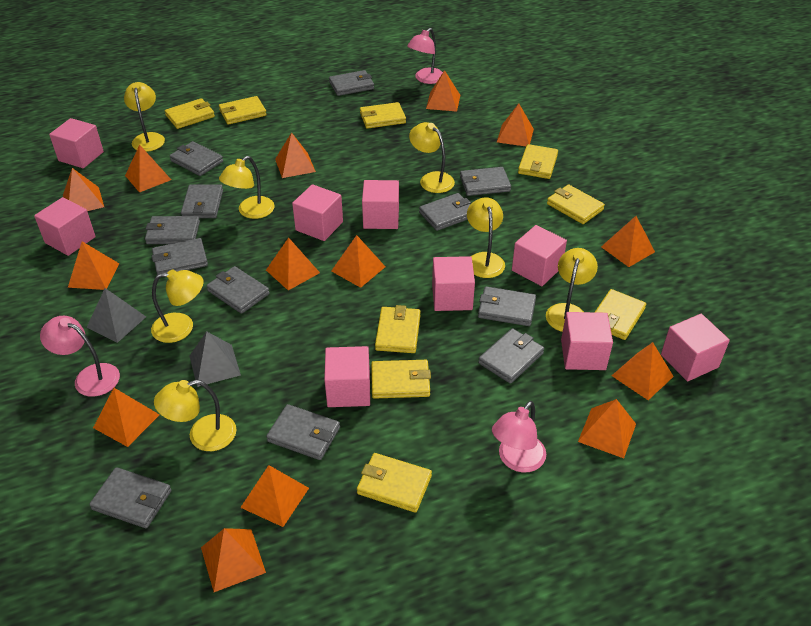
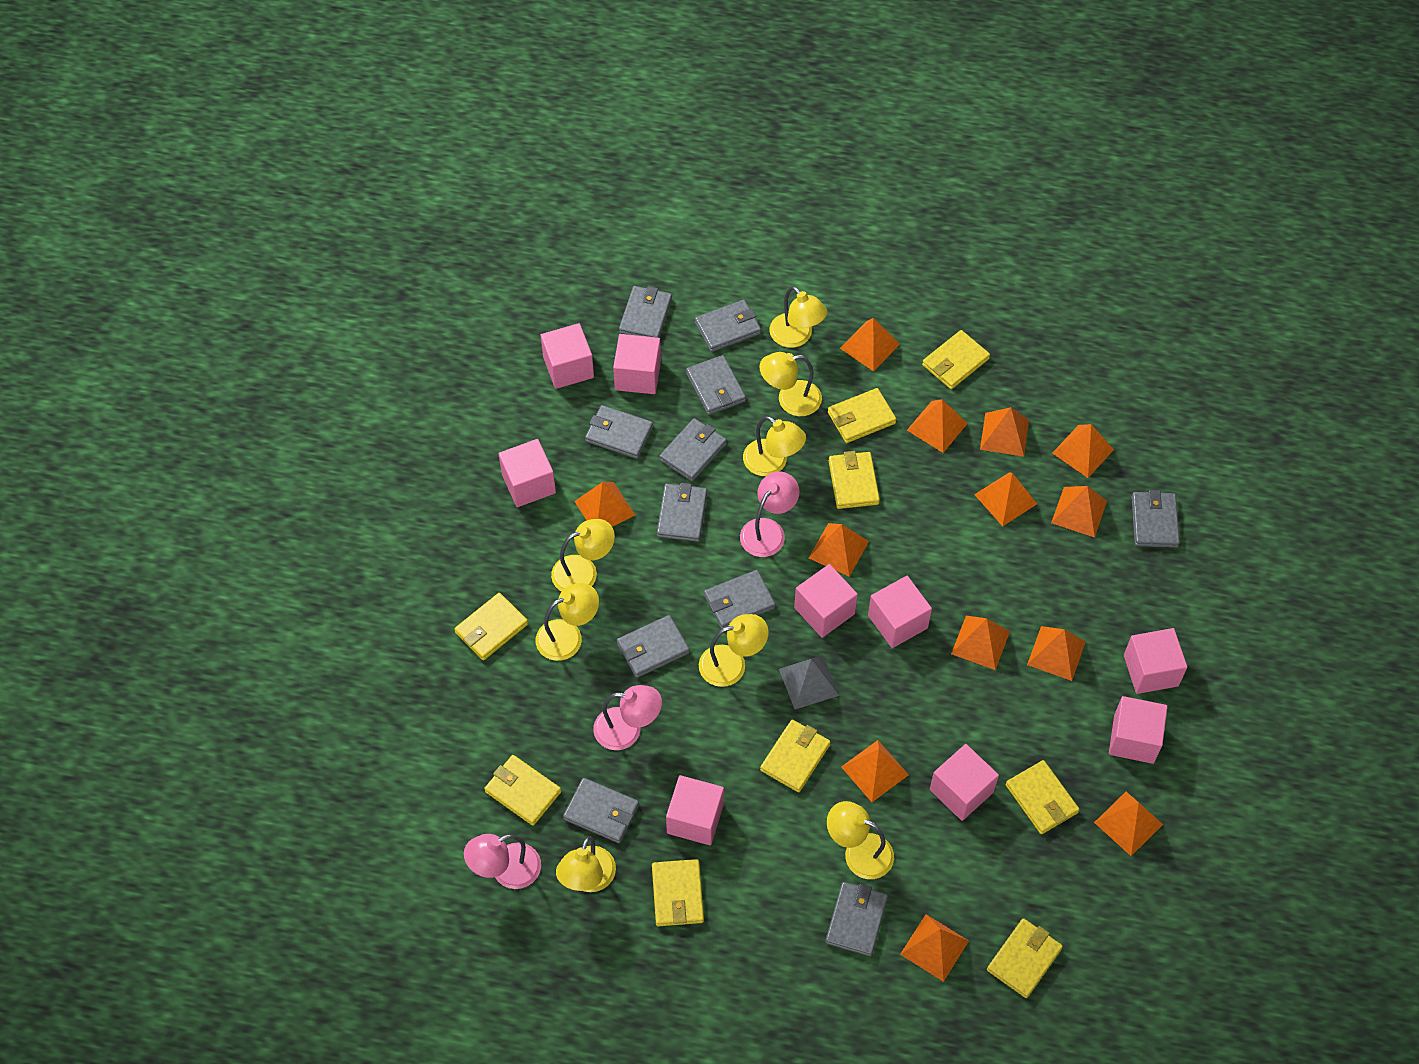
grey pyramid: 2 -> 1
grey wallet: 12 -> 11
orange pyramid: 14 -> 13
yellow lamp: 7 -> 8

